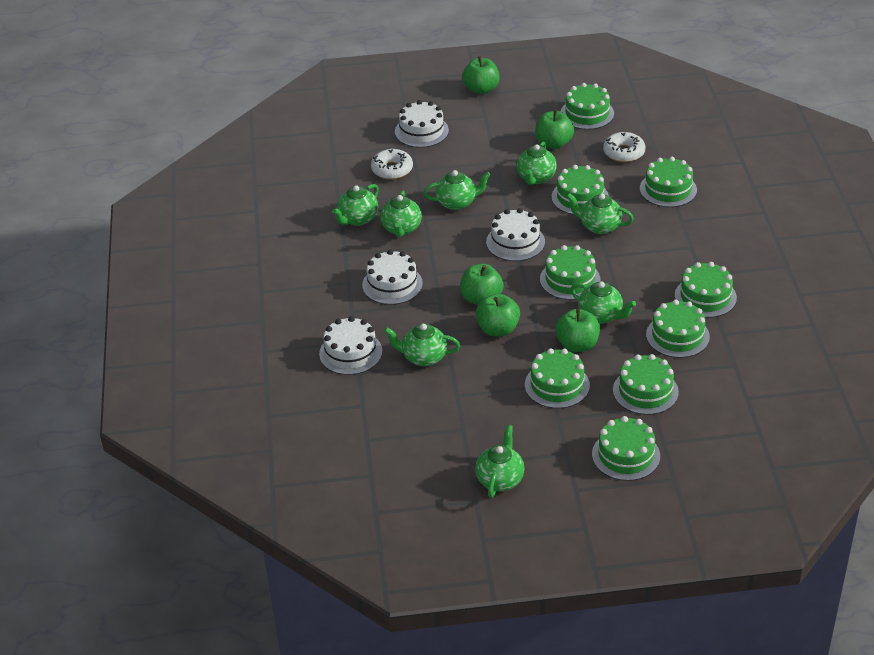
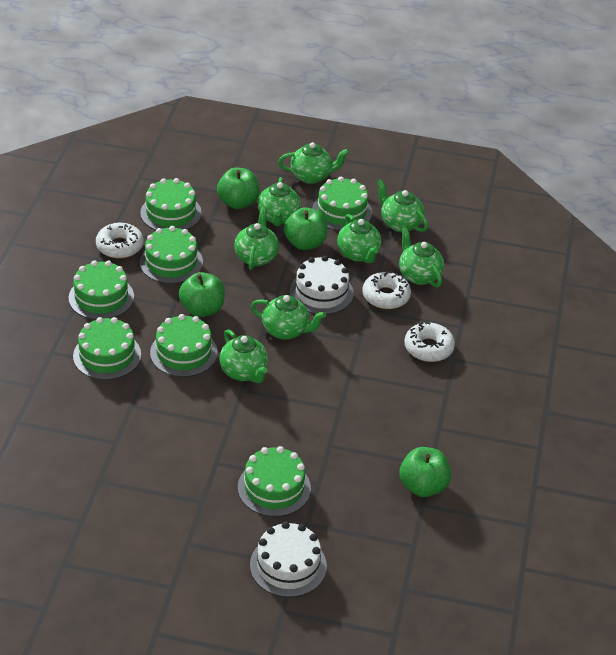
green apple: 5 -> 4
green cake: 9 -> 7
white cake: 4 -> 2
white donut: 2 -> 3

